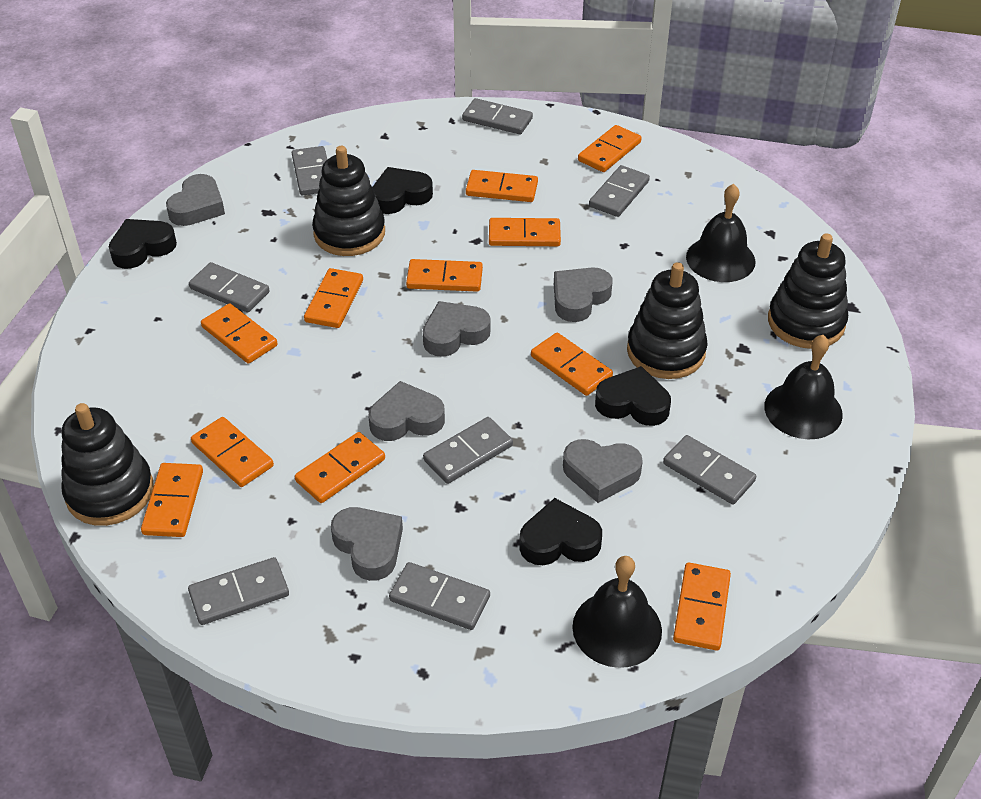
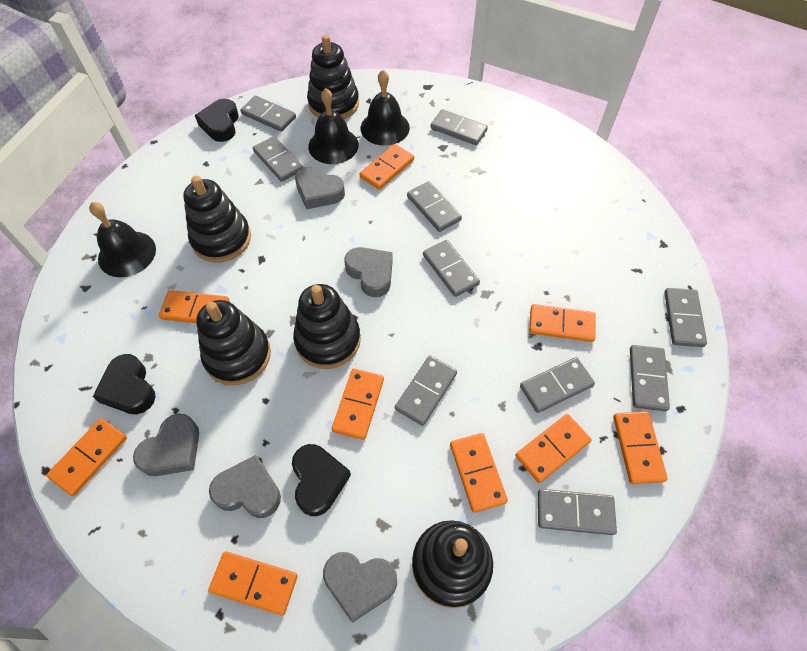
black heart: 4 -> 3
black stacking toy: 4 -> 5
grey domino: 8 -> 10
grey heart: 6 -> 5
orange domino: 11 -> 9

